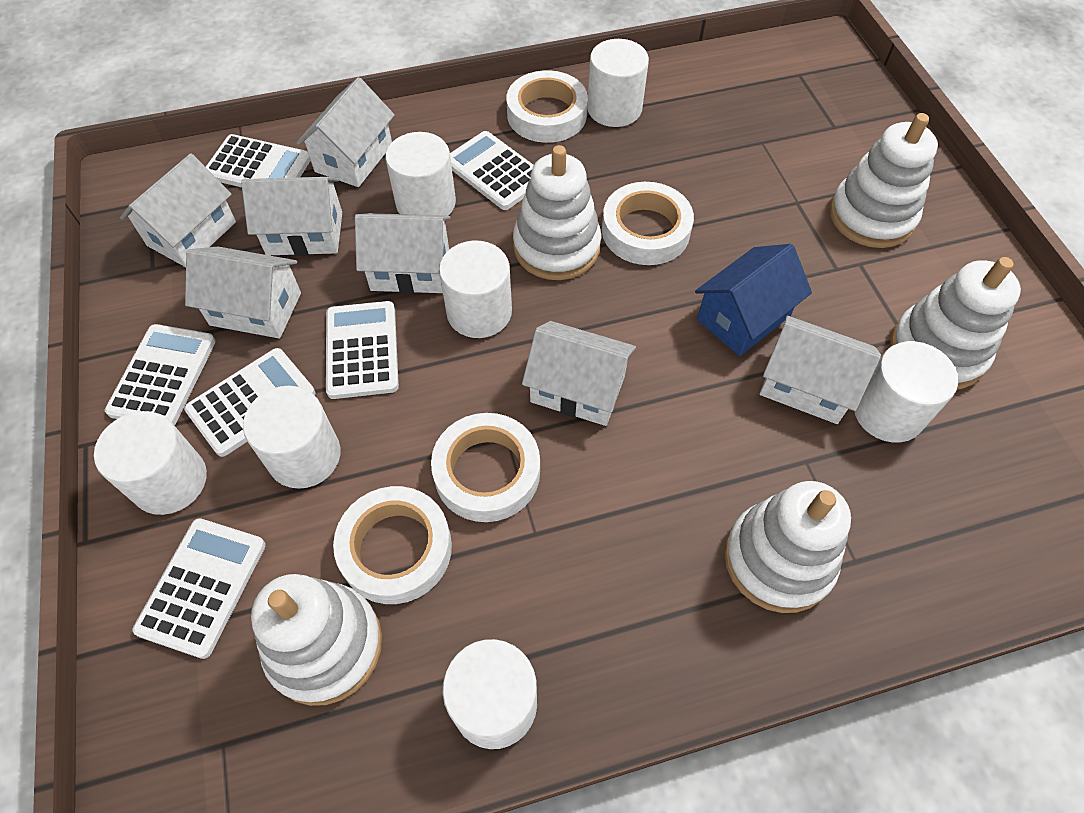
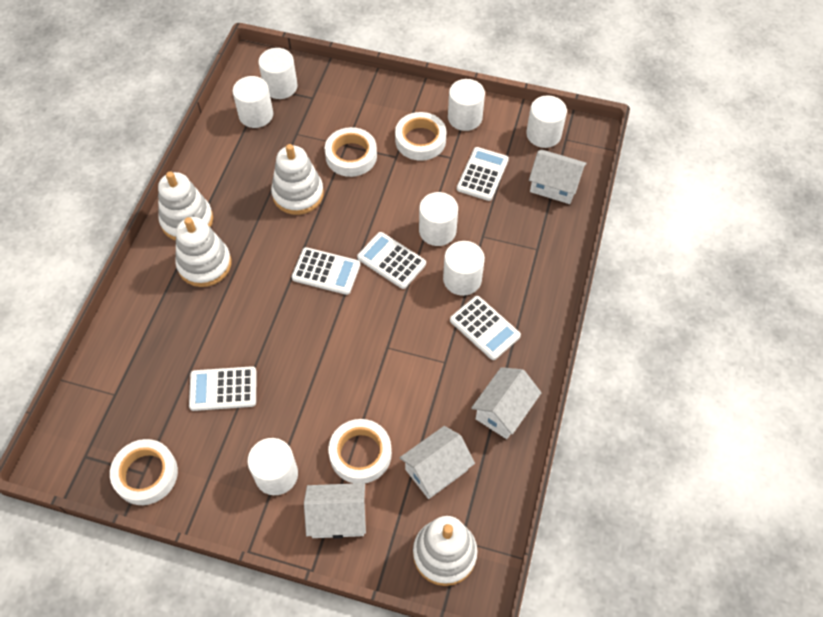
blue house: 1 -> 0
white calculator: 6 -> 5
white house: 7 -> 4
white stacking toy: 5 -> 4

